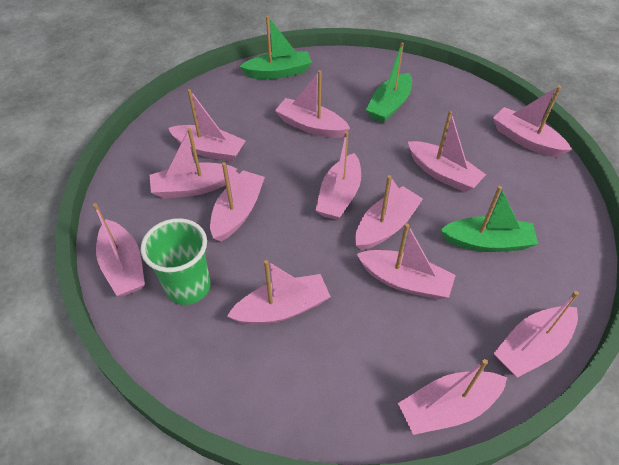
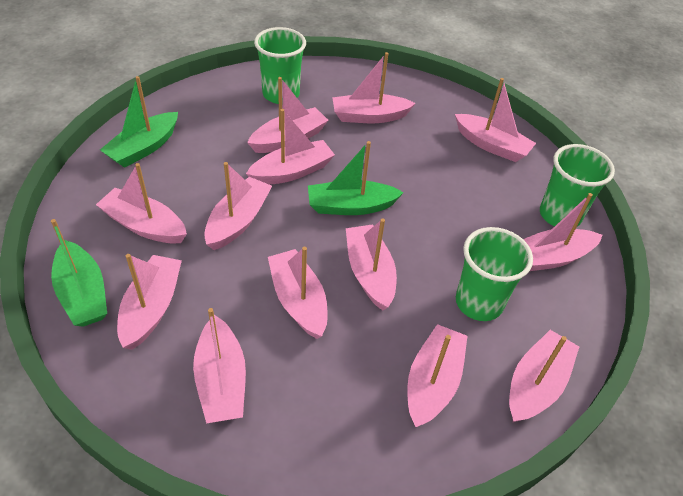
green cup: 1 -> 3

